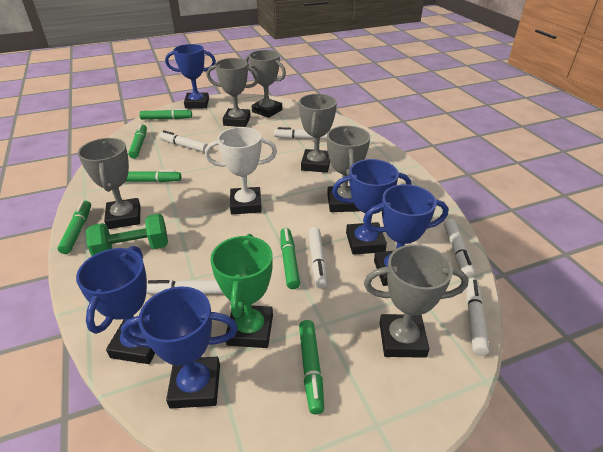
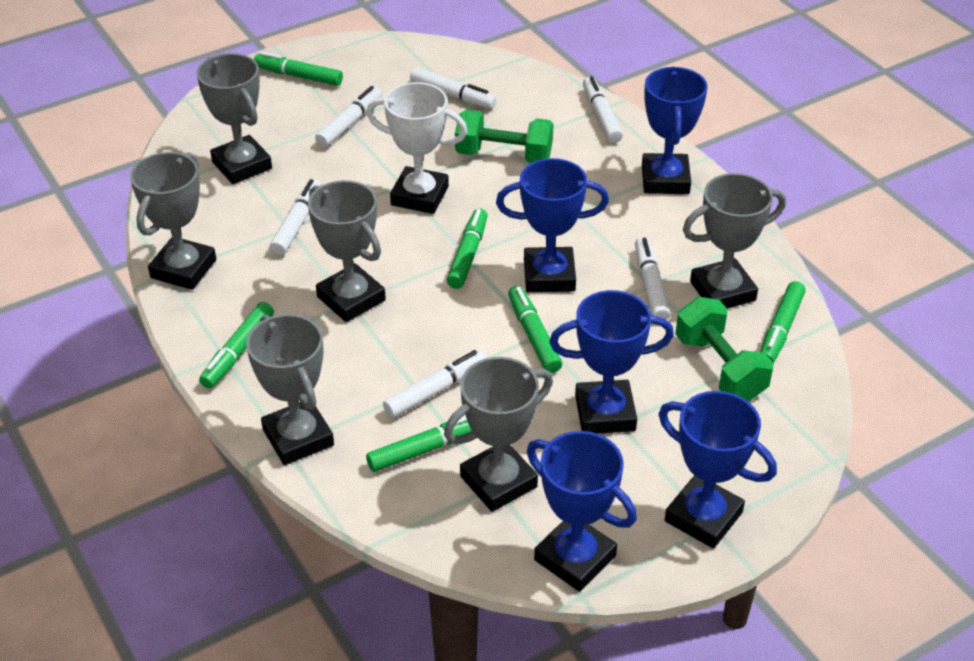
green dumbbell: 1 -> 2
green trophy: 1 -> 0

